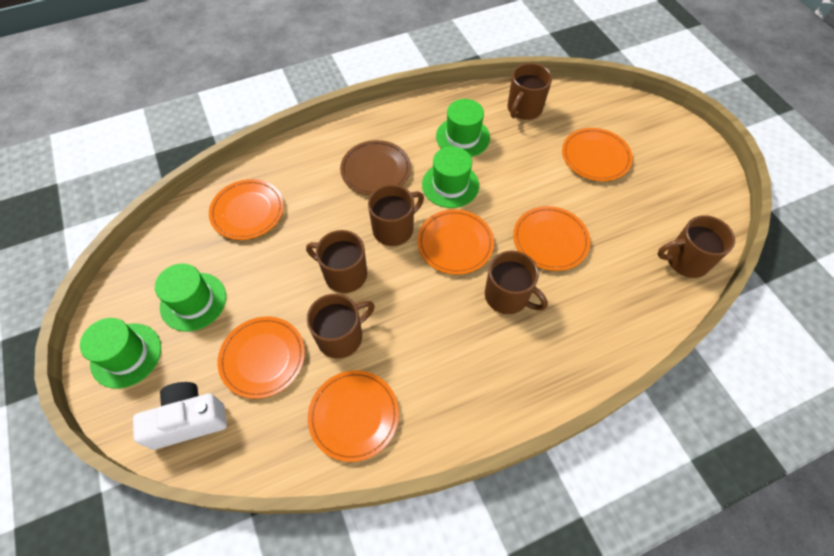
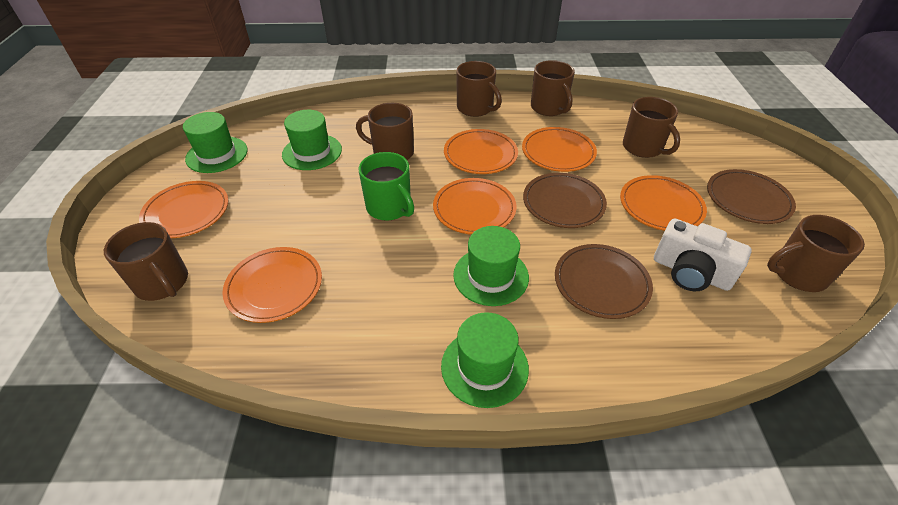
brown plate: 1 -> 3
green mug: 0 -> 1

